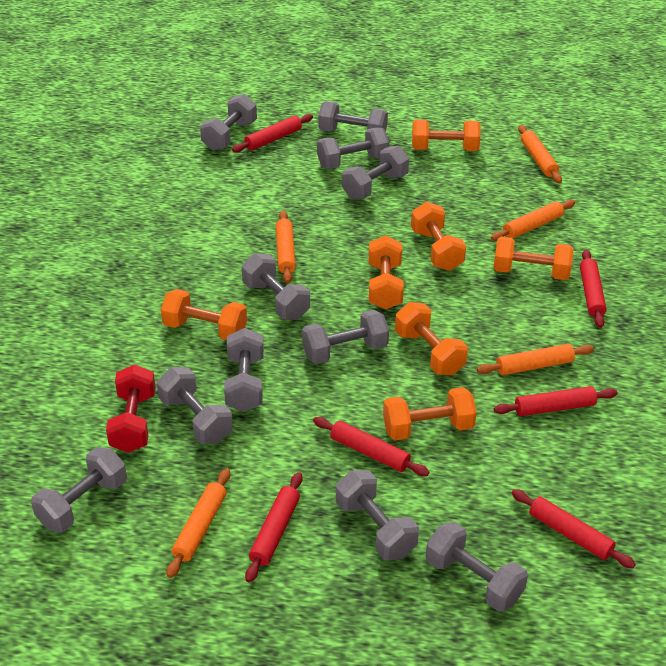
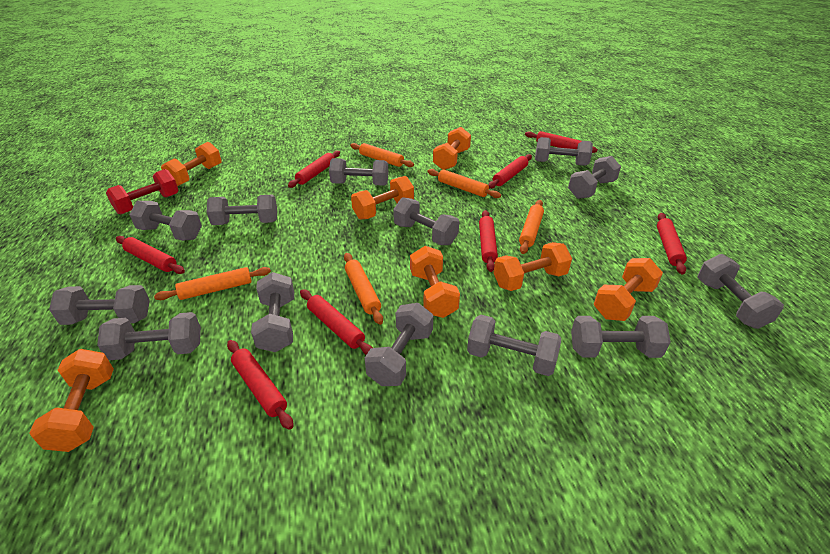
grey dumbbell: 11 -> 13
red rolling pin: 6 -> 8

